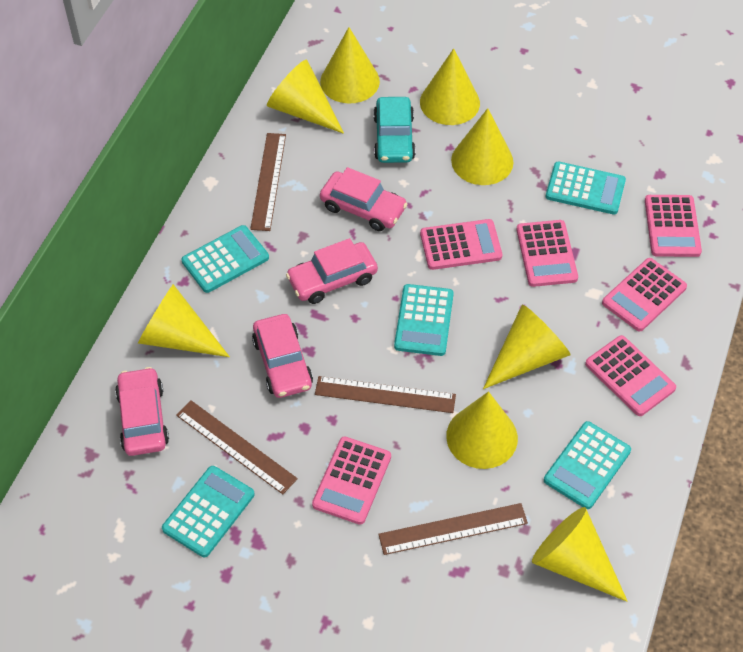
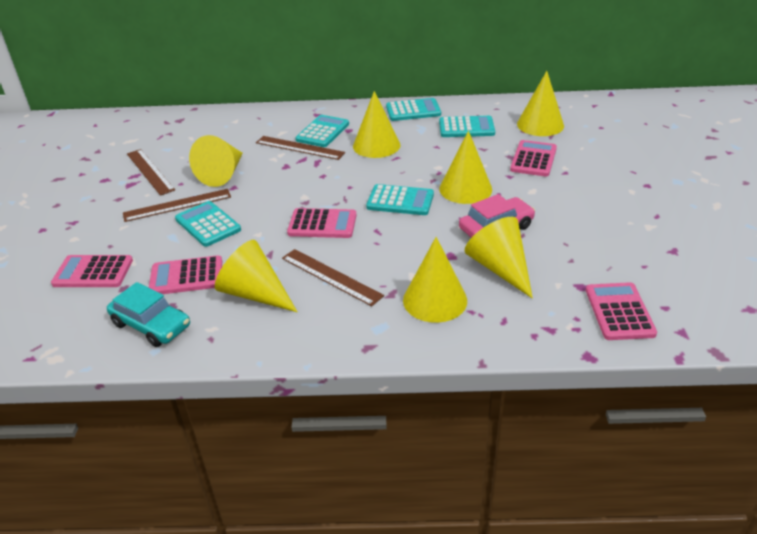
pink calculator: 6 -> 5
pink car: 4 -> 1
yellow cone: 8 -> 7

